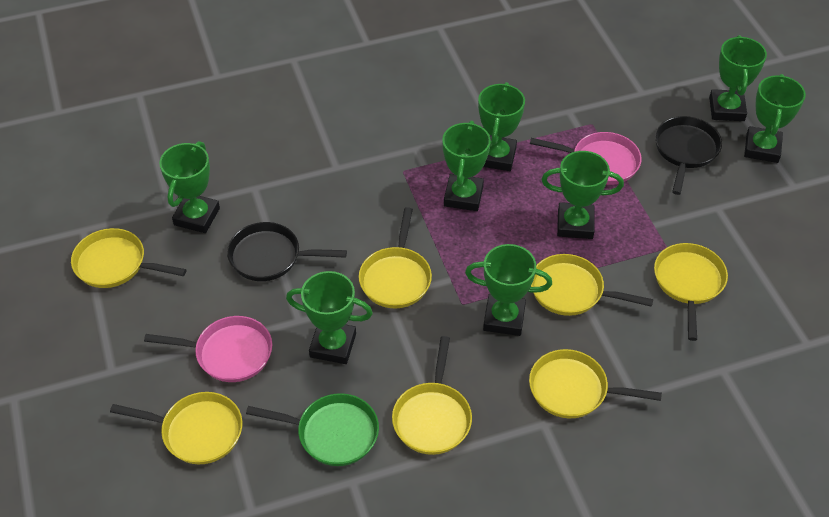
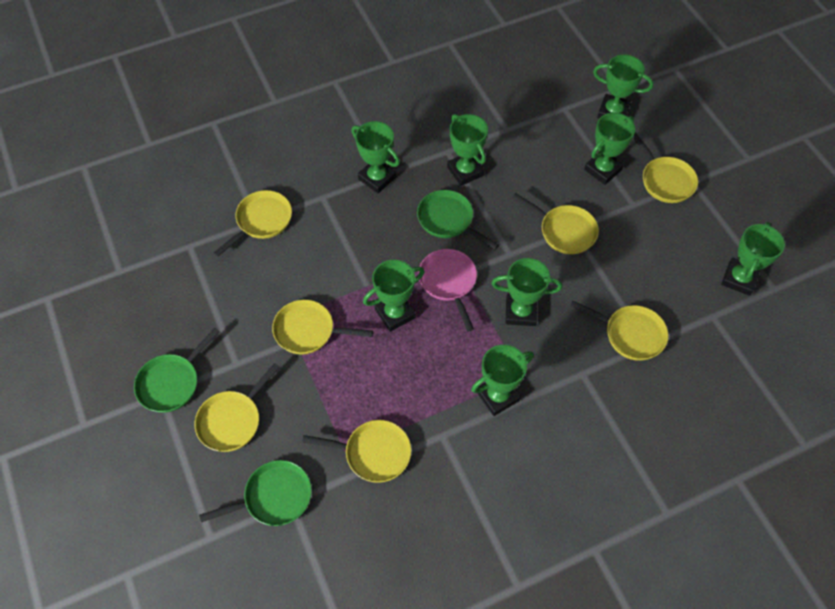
black pan: 2 -> 0
green pan: 1 -> 3
pink pan: 2 -> 1

